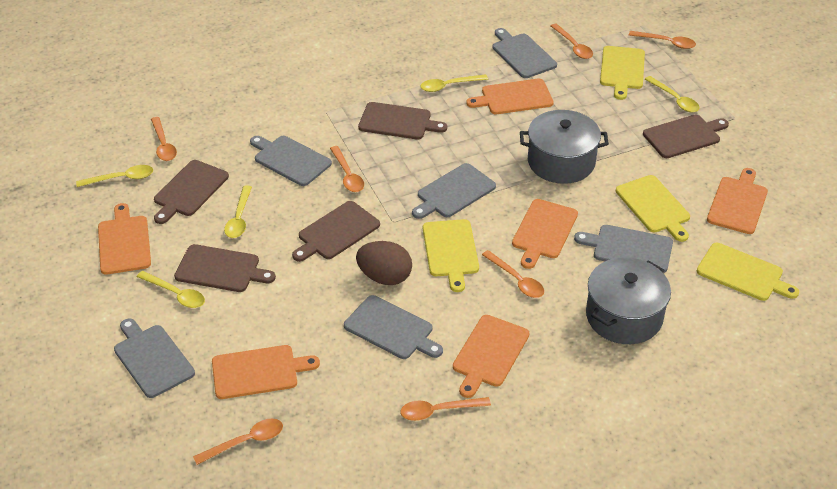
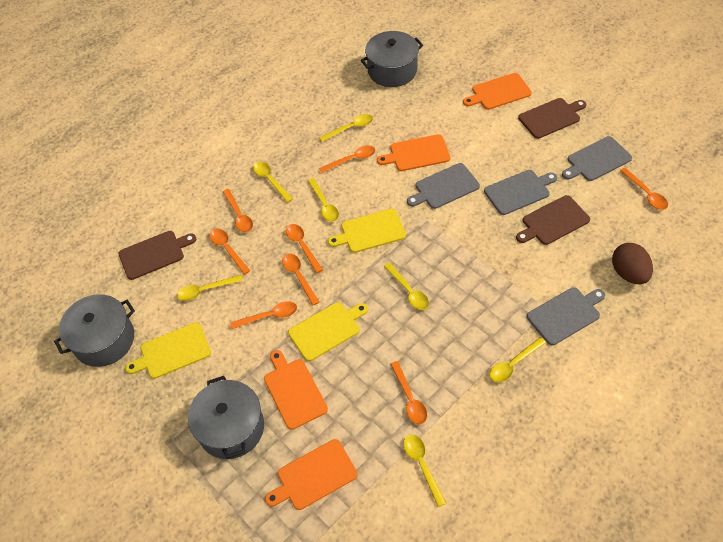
brown cutting board: 5 -> 3
grey cutting board: 6 -> 4
grey pot: 2 -> 3
orange cutting board: 6 -> 4
orange spoon: 7 -> 8
yellow cutting board: 4 -> 3
yellow spoon: 5 -> 7

